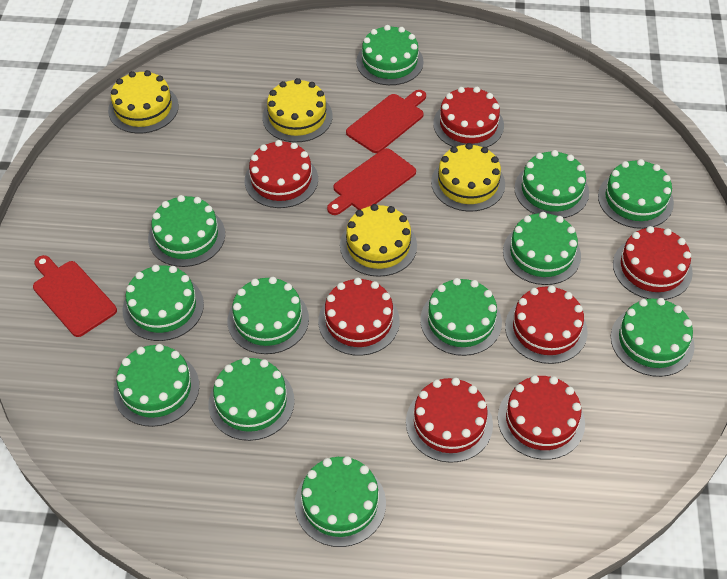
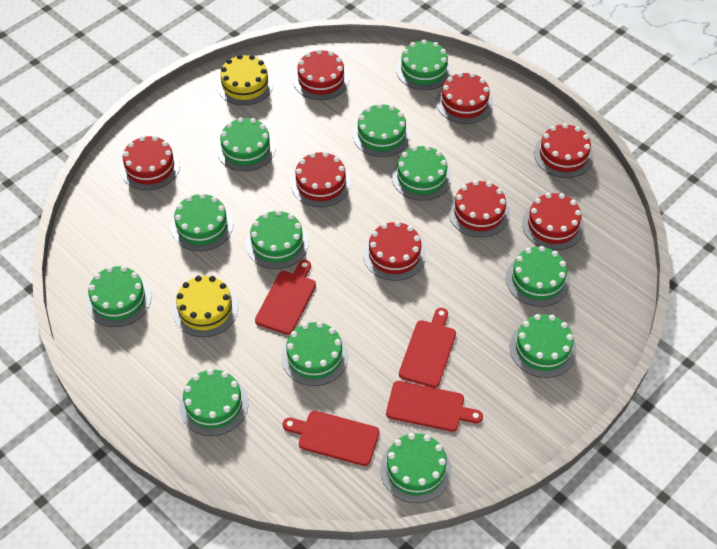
red cake: 7 -> 8
red cutting board: 3 -> 4
yellow cake: 4 -> 2

